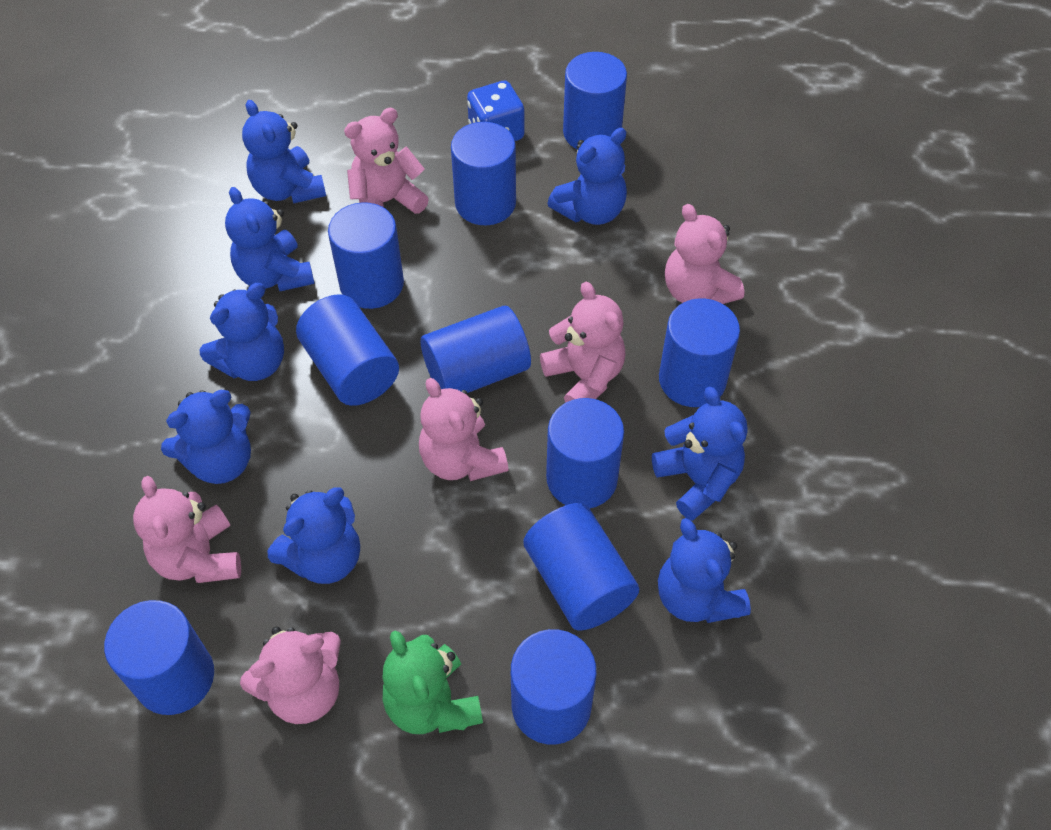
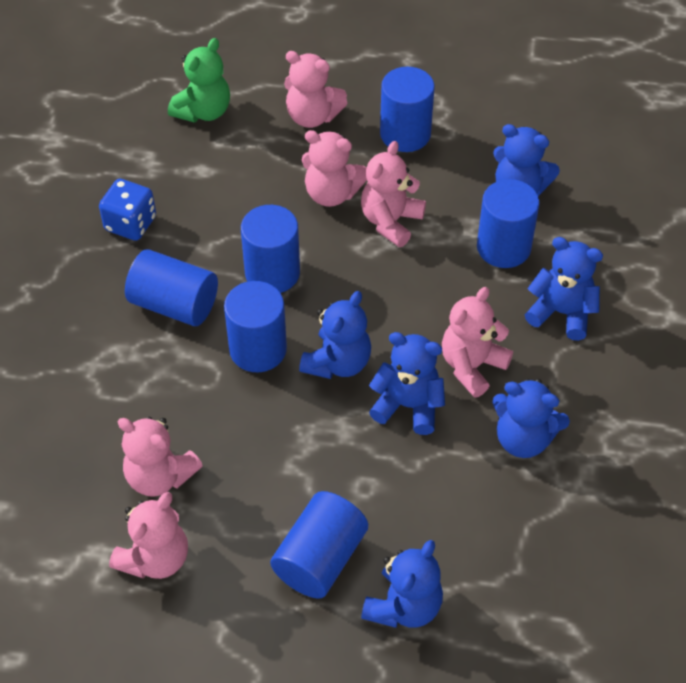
blue cylinder: 10 -> 6
blue teddy bear: 8 -> 6

